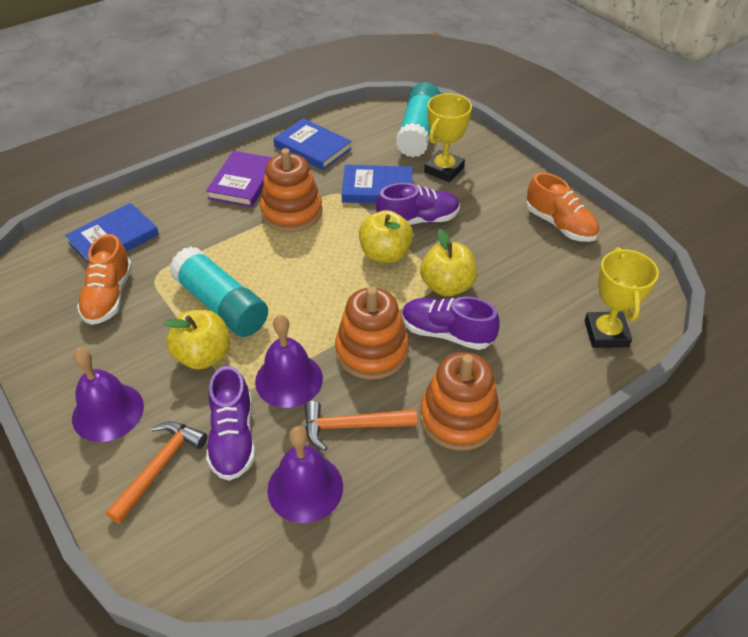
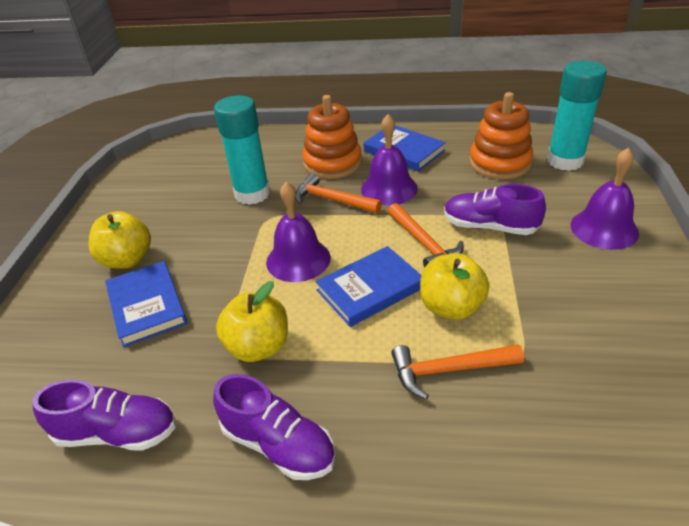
orange hammer: 2 -> 3
orange shoe: 2 -> 0
orange stacking toy: 3 -> 2
purple book: 1 -> 0
yellow trophy: 2 -> 0

